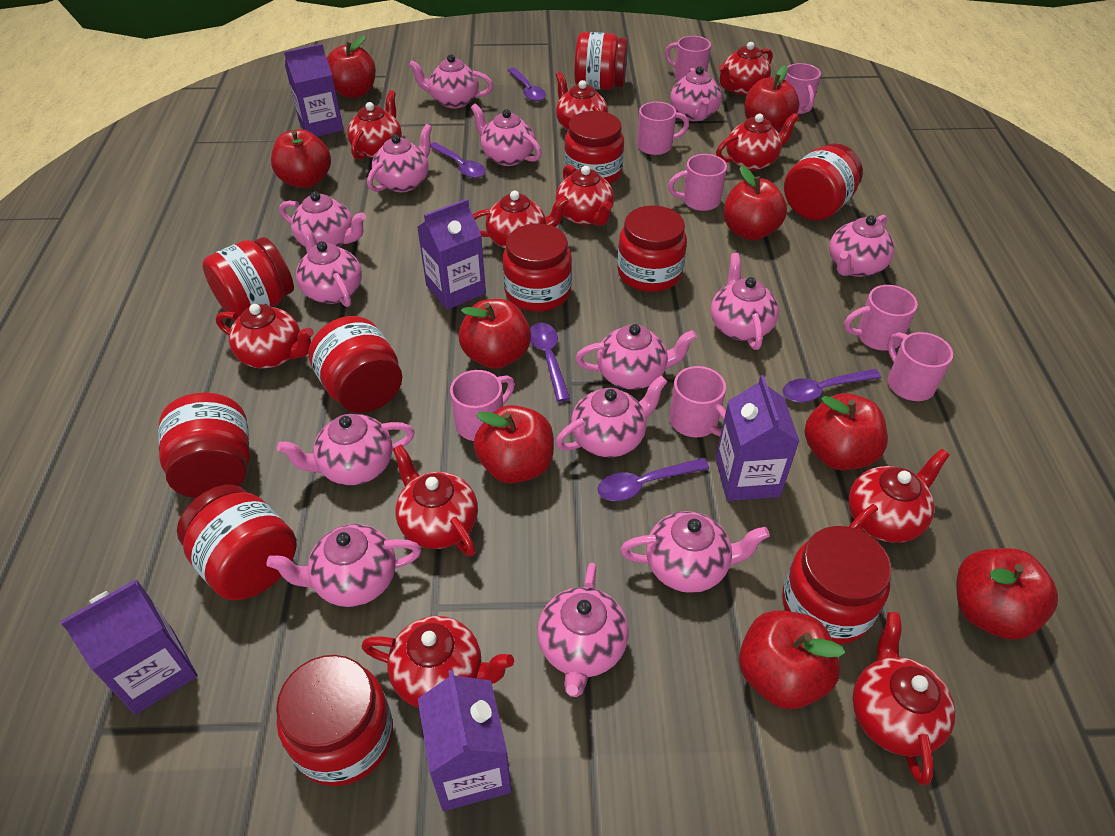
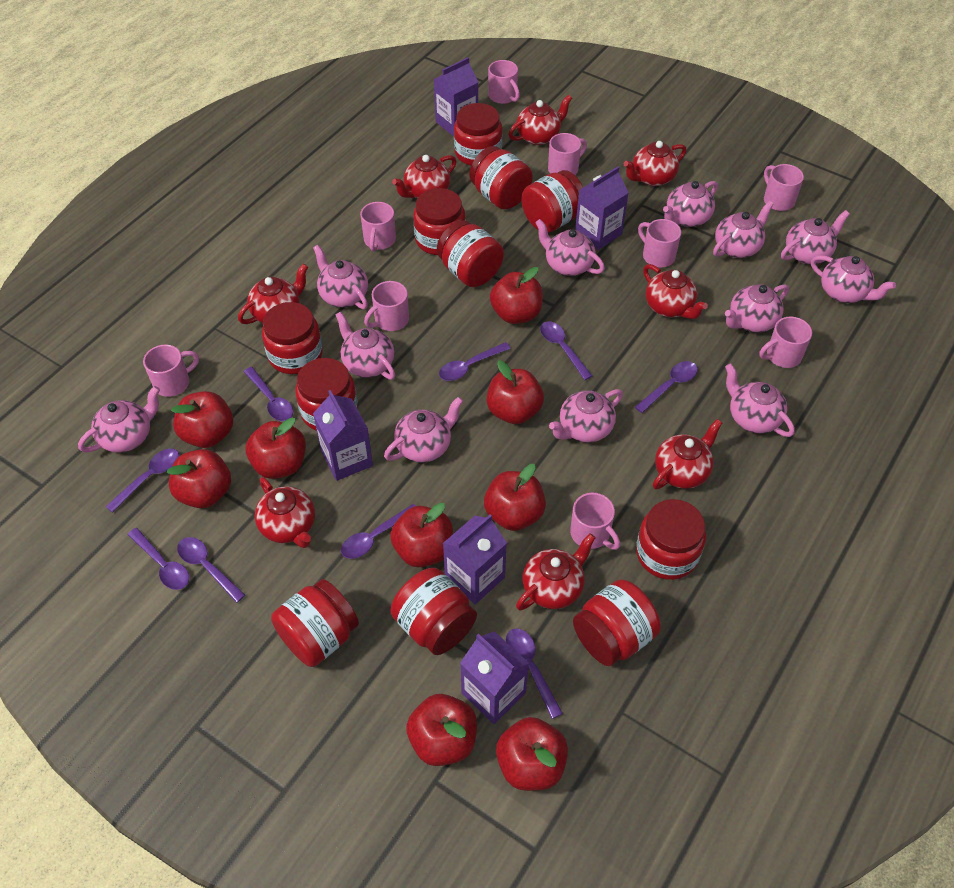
pink mug: 8 -> 9
pink teapot: 14 -> 12
purple spoon: 5 -> 9
red teapot: 11 -> 8

